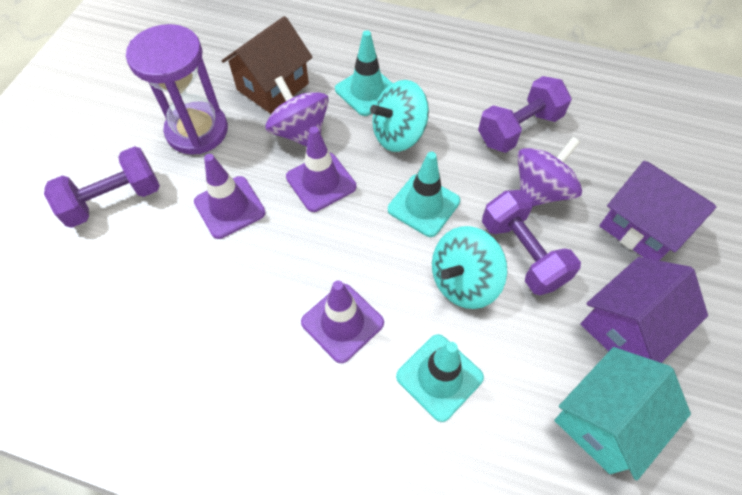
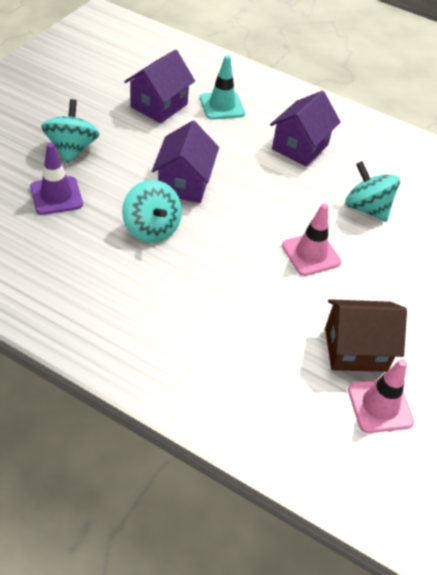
pink traffic cone: 0 -> 2
purple dumbbell: 3 -> 0
purple hourglass: 1 -> 0
purple house: 2 -> 3
purple spinning top: 2 -> 0
purple traffic cone: 3 -> 1
turquoise house: 1 -> 0
turquoise spinning top: 2 -> 3
turquoise traffic cone: 3 -> 1

